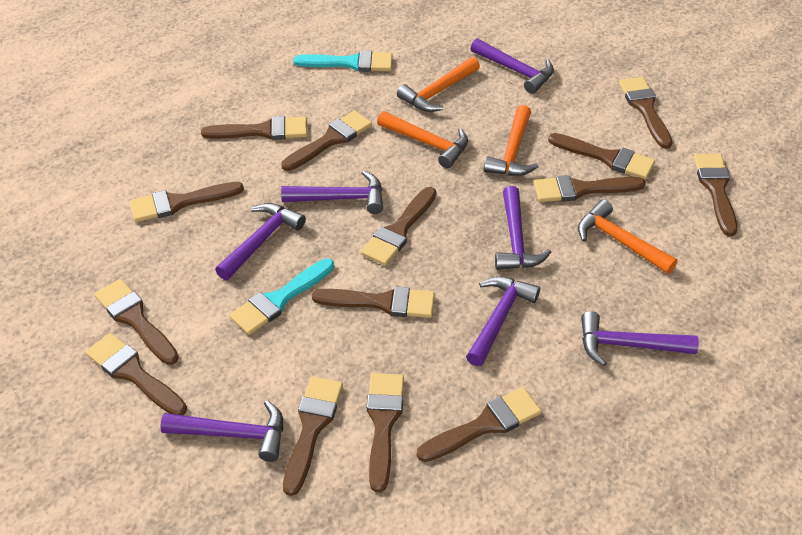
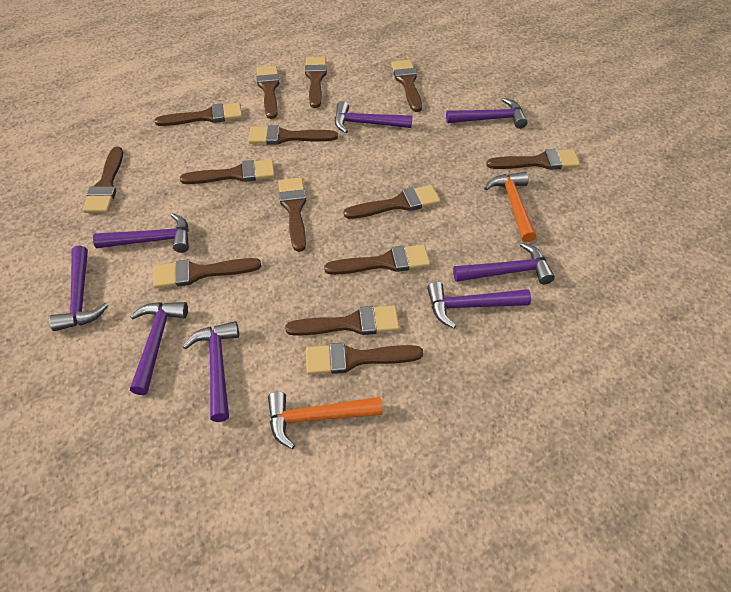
orange hammer: 4 -> 2
purple hammer: 7 -> 8
turquoise brush: 2 -> 0

